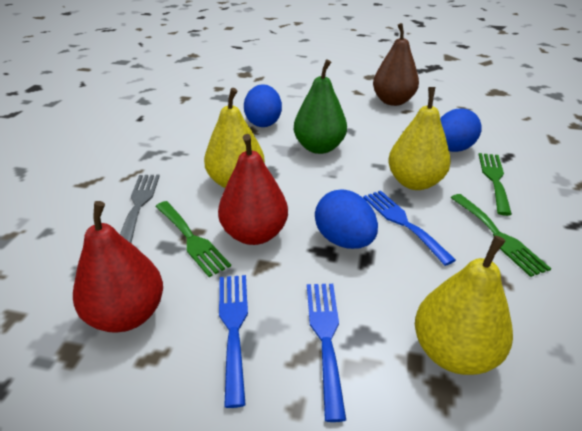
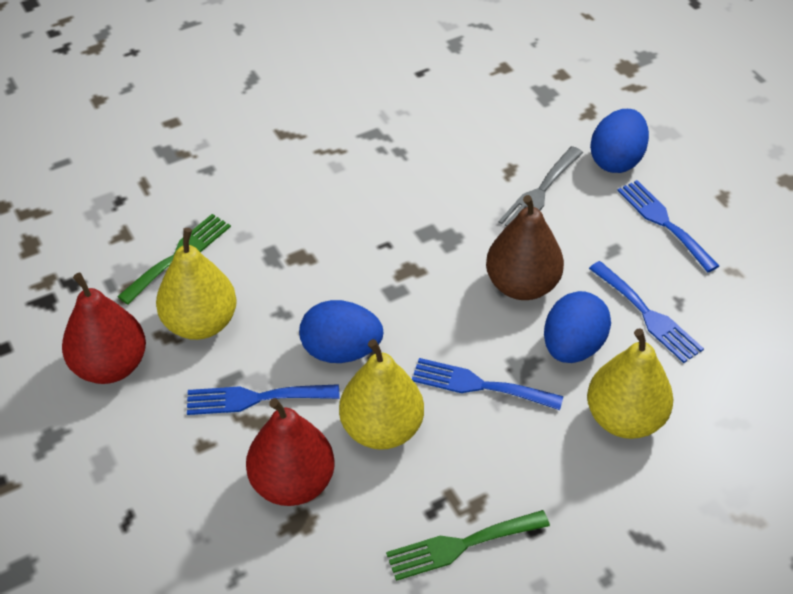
blue fork: 3 -> 4
green fork: 3 -> 2
green pear: 1 -> 0

